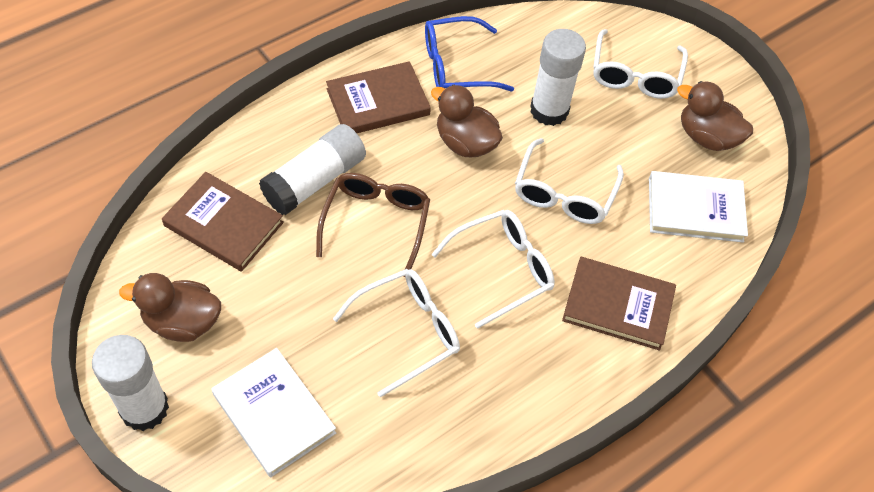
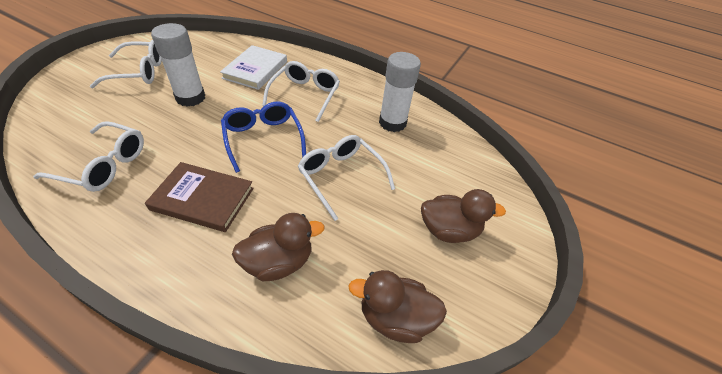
brown book: 3 -> 1
brown glasses: 1 -> 0
white book: 2 -> 1
white glue stick: 3 -> 2

